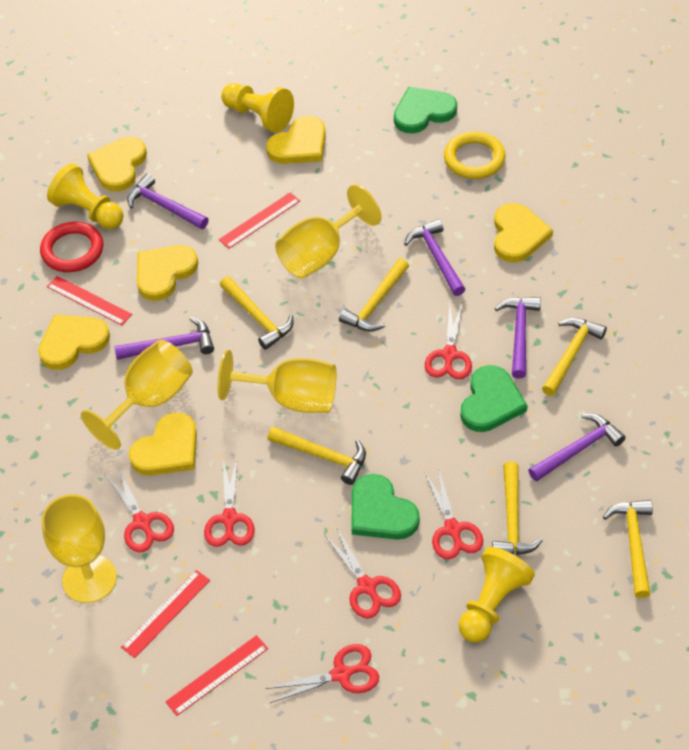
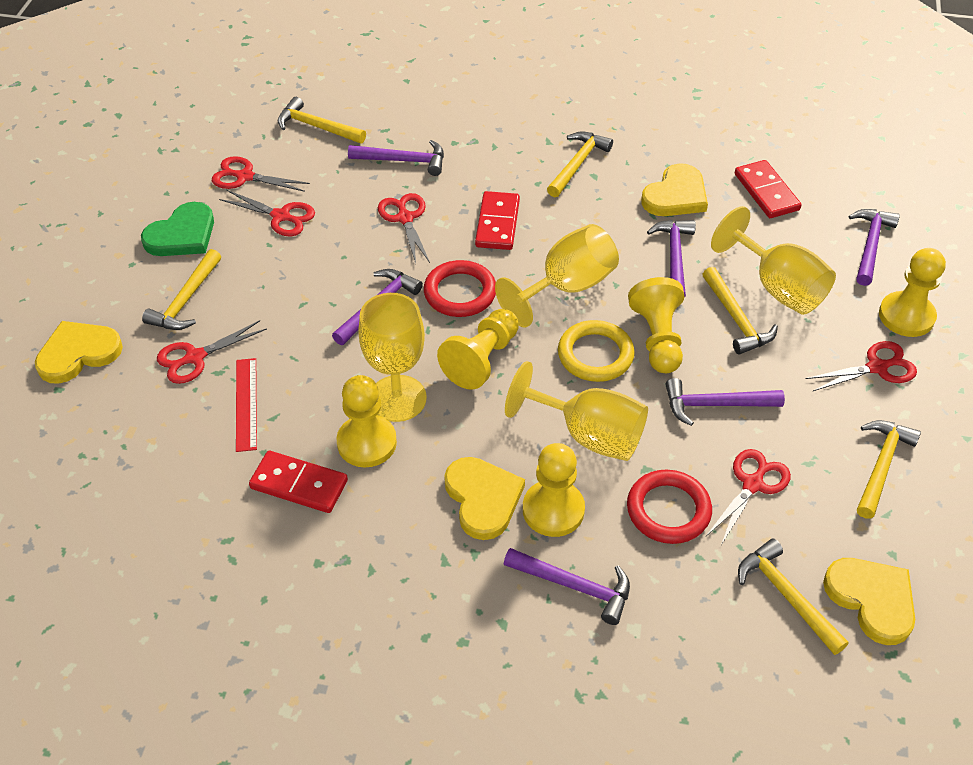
green heart: 3 -> 1
purple hammer: 5 -> 6
red domino: 0 -> 3
red ring: 1 -> 2
red ruler: 4 -> 1
yellow heart: 6 -> 4
yellow pawn: 3 -> 5

